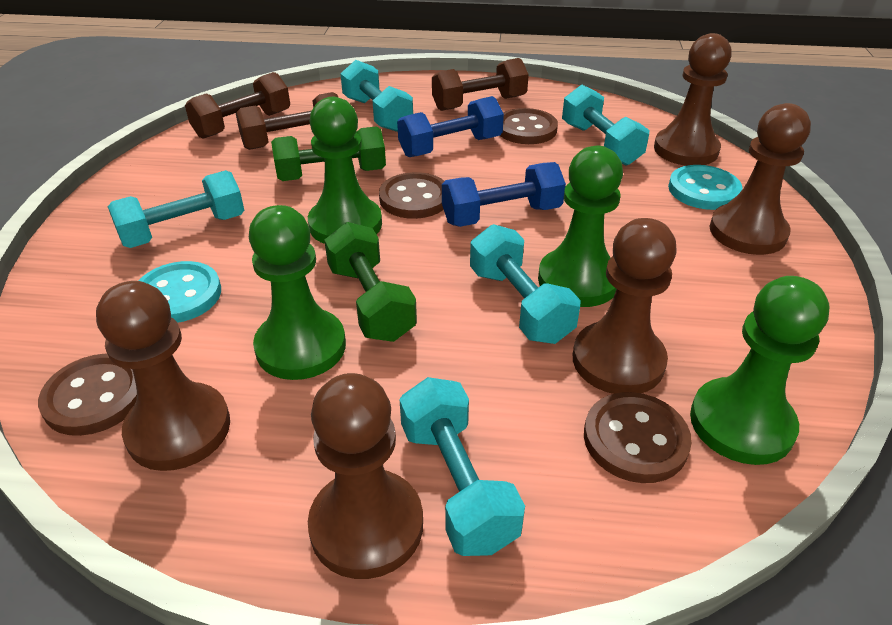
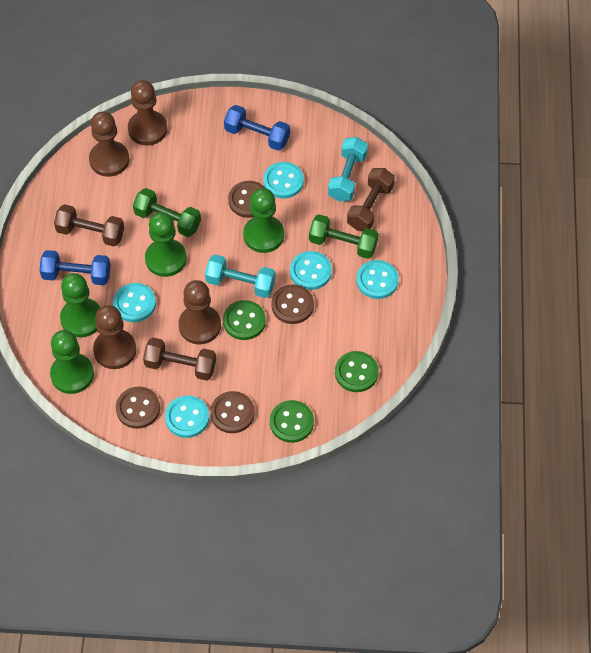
brown pawn: 5 -> 4
green button: 0 -> 3
turquoise button: 2 -> 5
turquoise dumbbell: 5 -> 2

